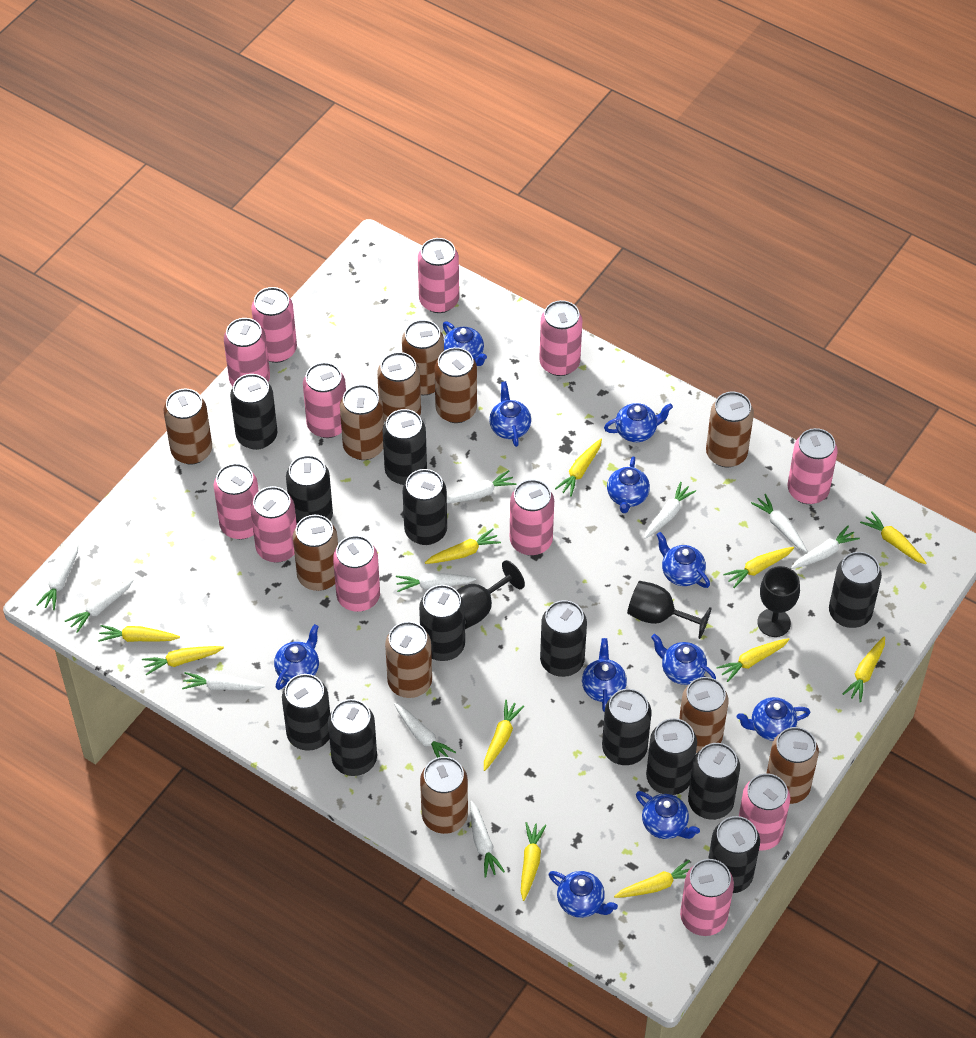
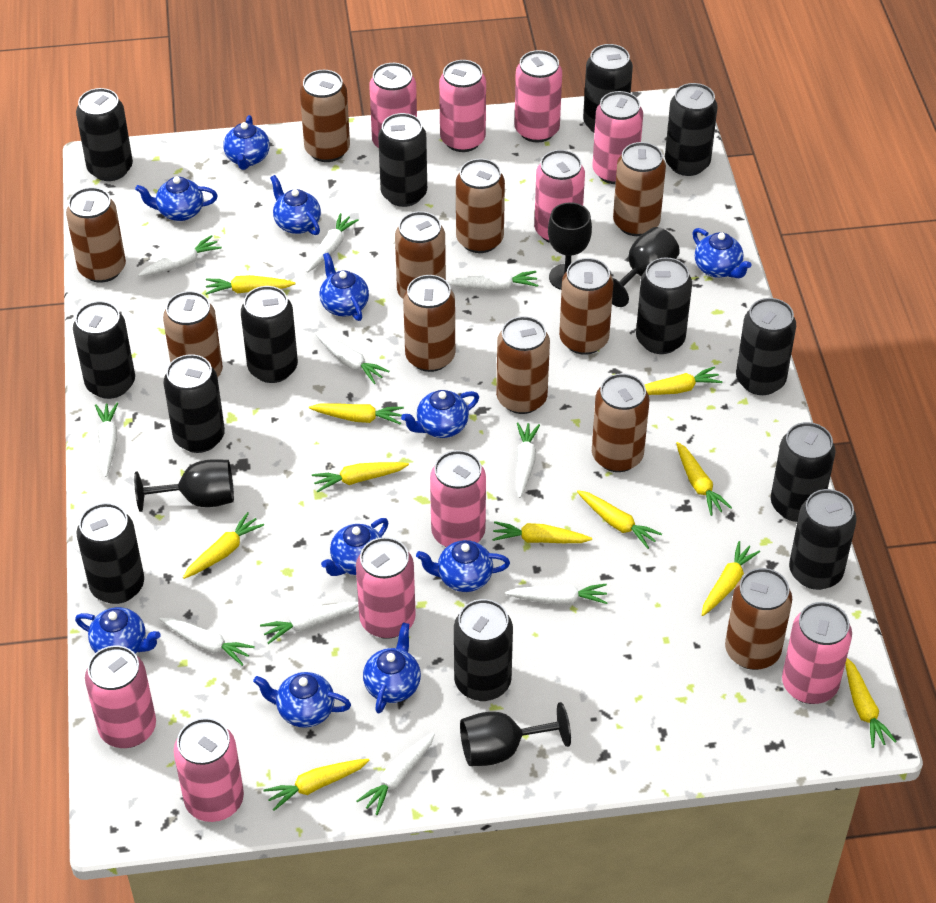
black goblet: 3 -> 4
pink can: 12 -> 10

